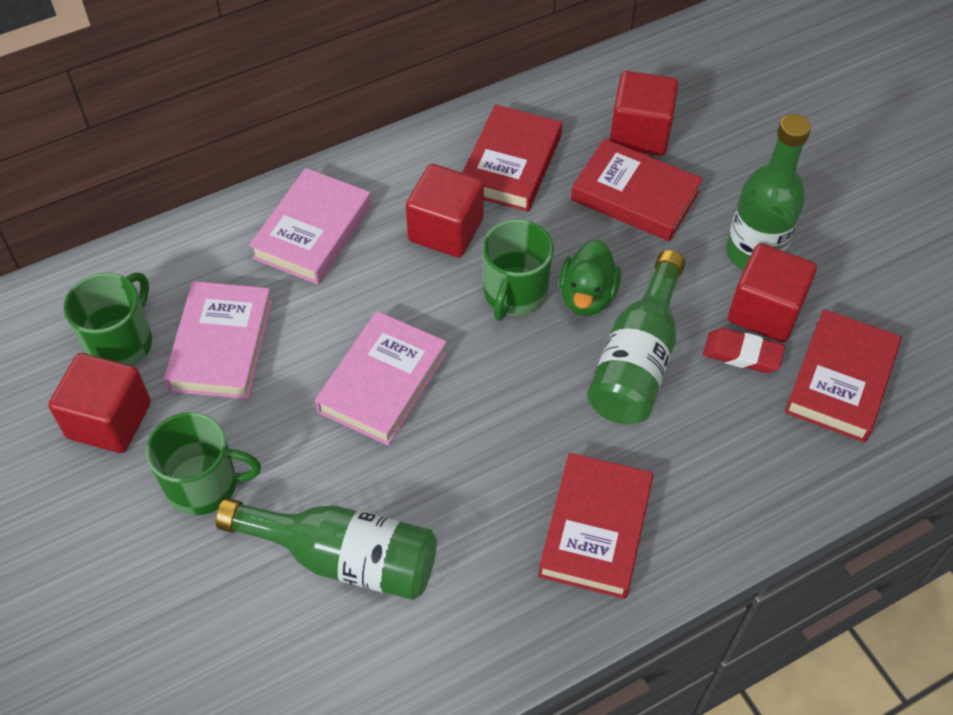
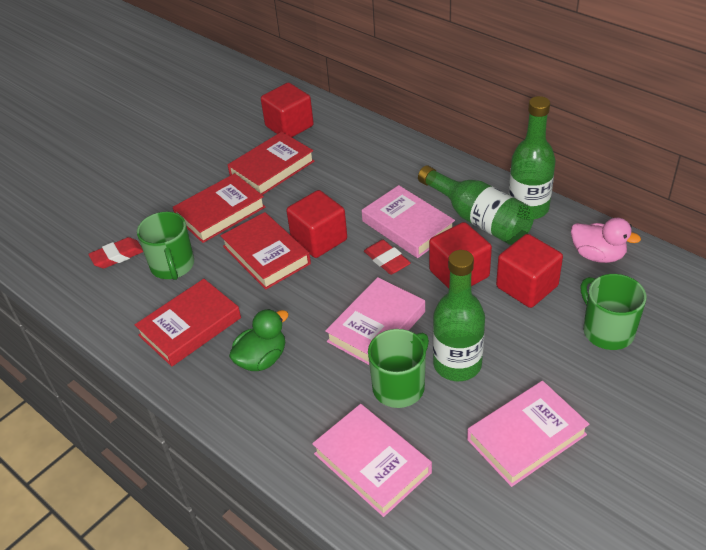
pink book: 3 -> 4
pink duck: 0 -> 1
red eraser: 1 -> 2

